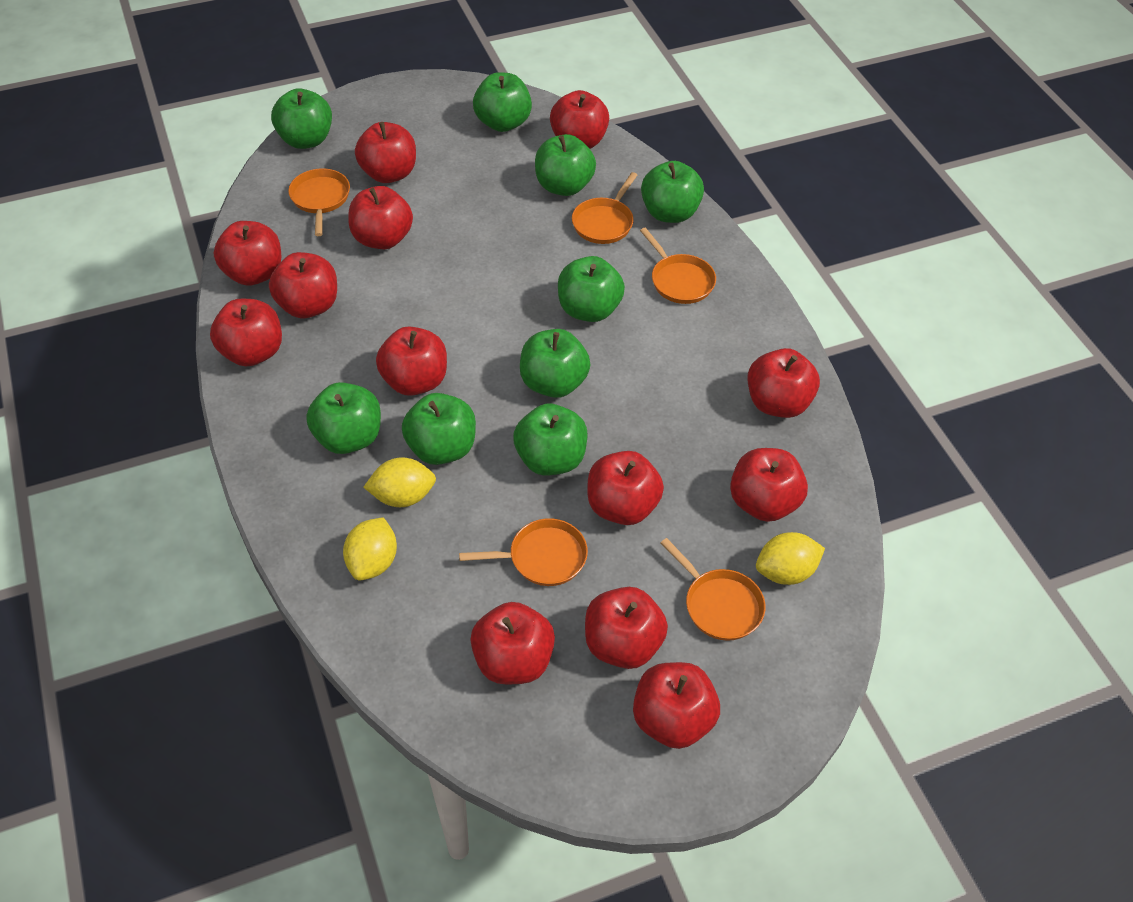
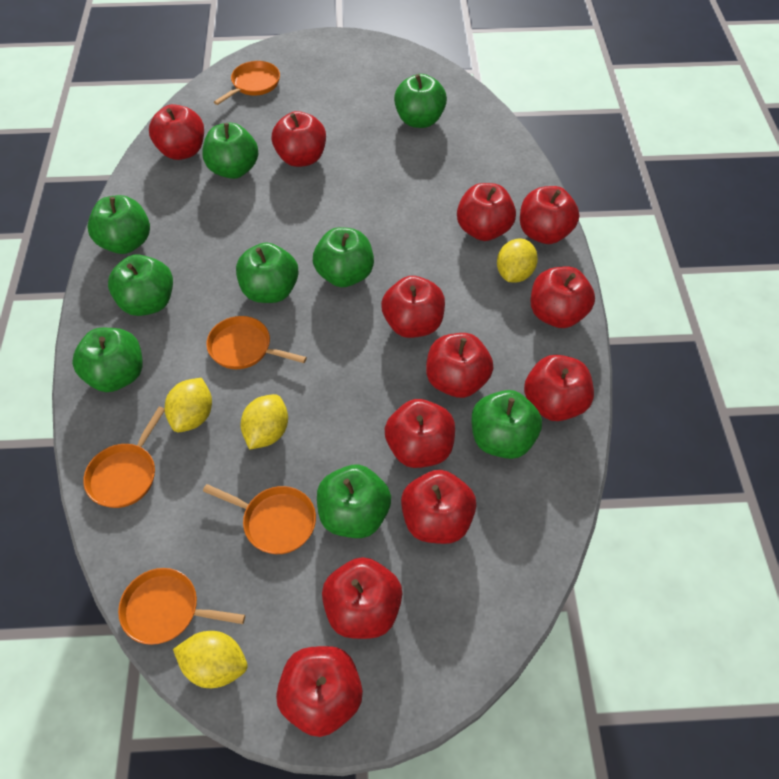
red apple: 13 -> 12
yellow lemon: 3 -> 4

